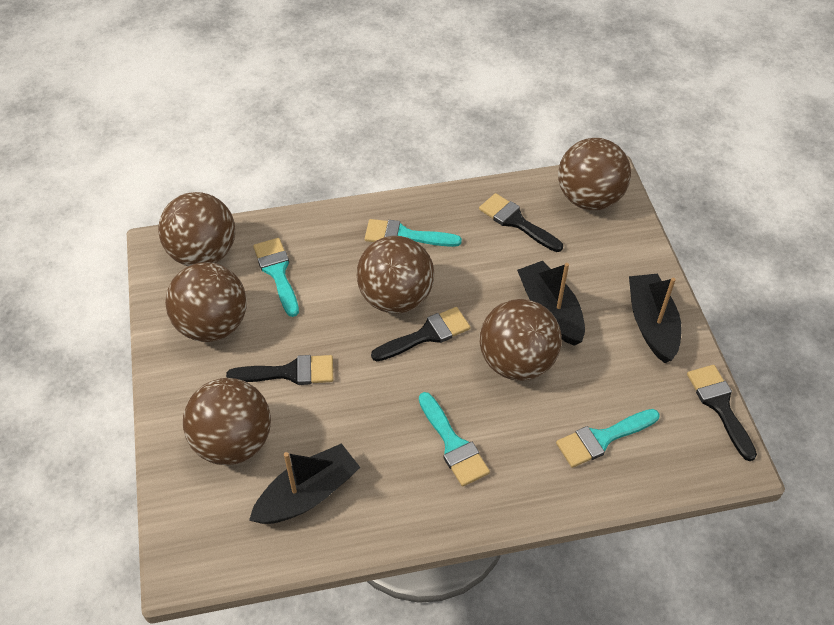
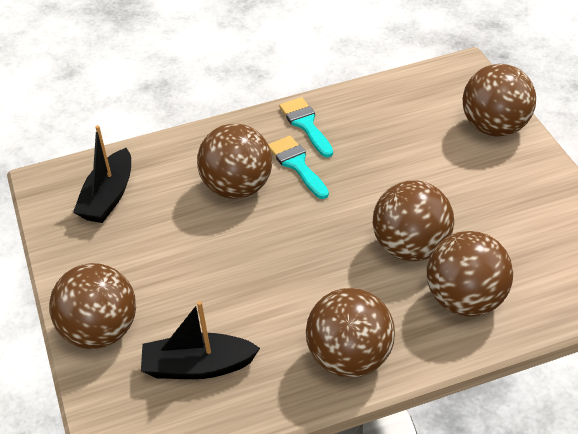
black boat: 3 -> 2
black brush: 4 -> 0
turquoise brush: 4 -> 2

